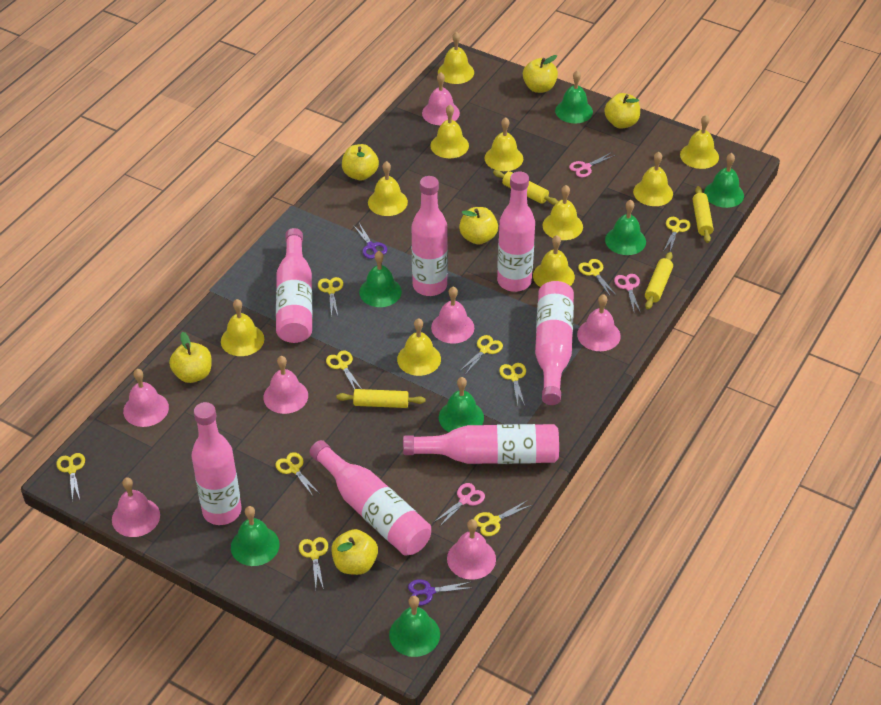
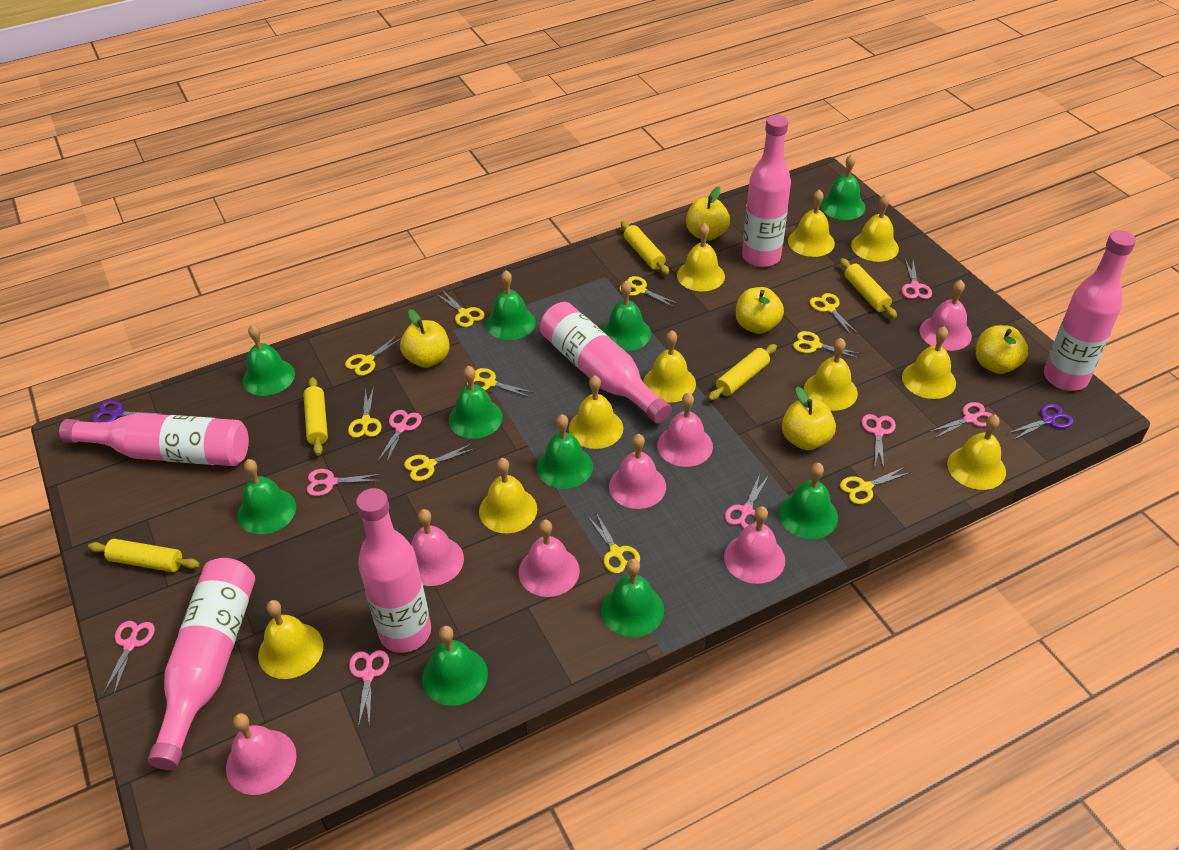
green bell: 7 -> 10
pink bottle: 7 -> 6
pink scissors: 3 -> 8
yellow apple: 6 -> 5
yellow rolling pin: 4 -> 5

